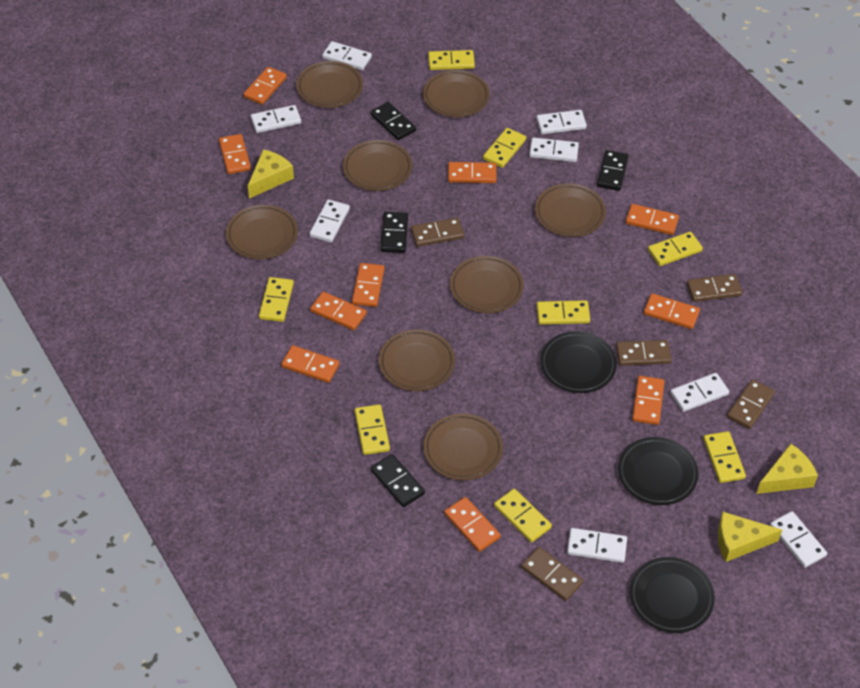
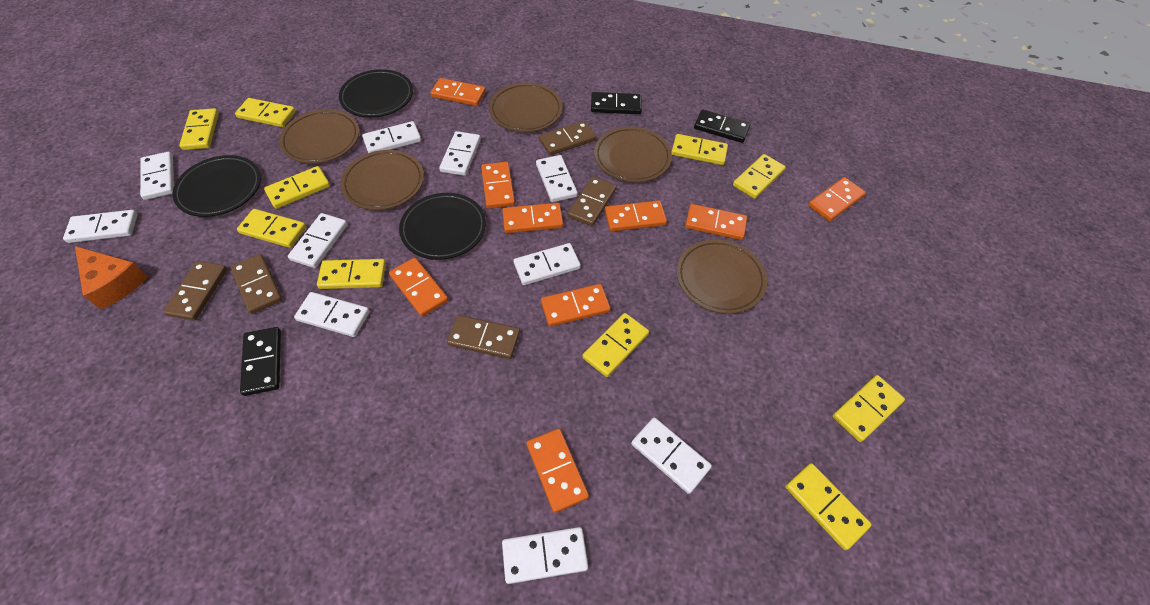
black domino: 4 -> 3
brown plate: 8 -> 5
orange cheese: 0 -> 1
orange domino: 10 -> 9
white domino: 8 -> 10
yellow cheese: 3 -> 0
yellow domino: 8 -> 10

